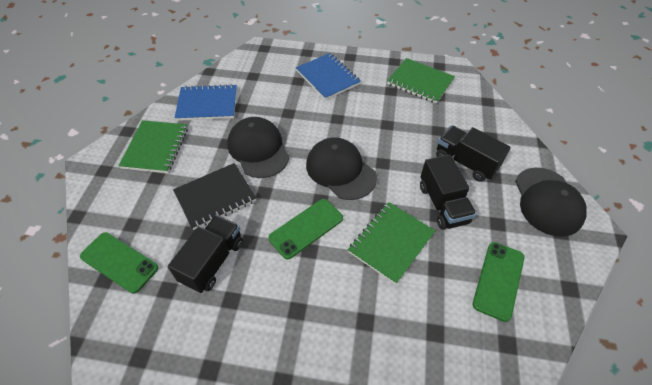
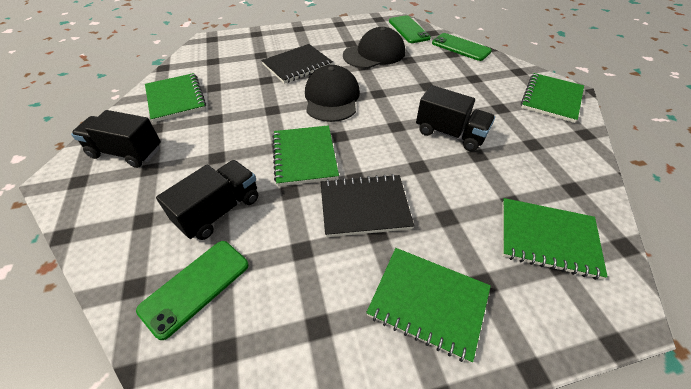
black cap: 3 -> 2
black notebook: 1 -> 2
blue notebook: 2 -> 0
green notebook: 3 -> 5

